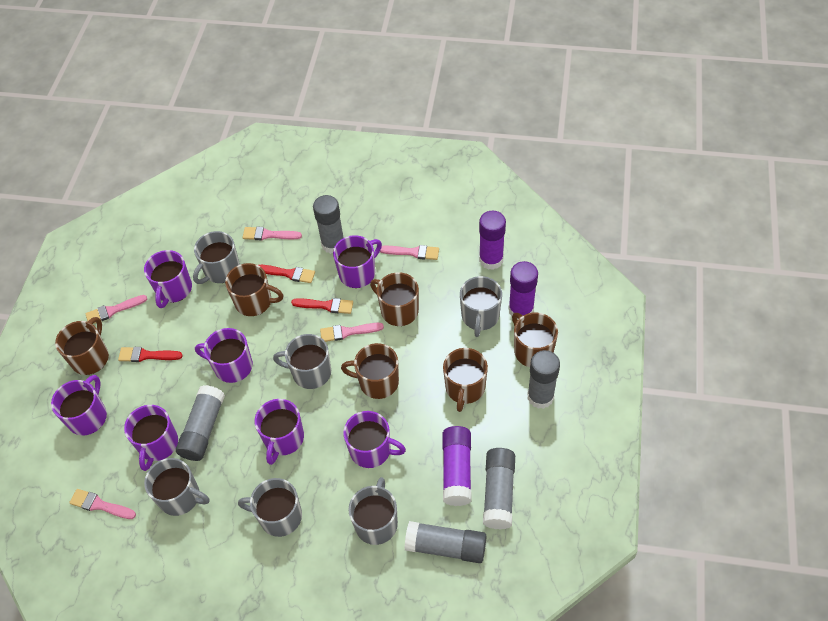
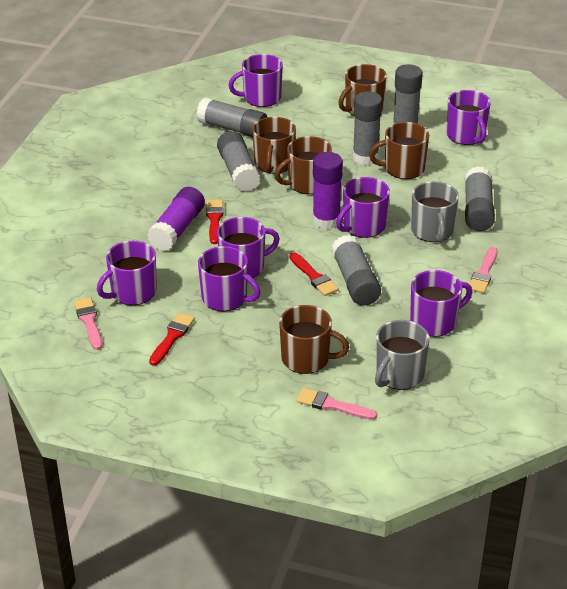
brown mug: 6 -> 5
grey glue stick: 5 -> 6
grey mug: 6 -> 2
pink brush: 5 -> 3
purple glue stick: 3 -> 2

